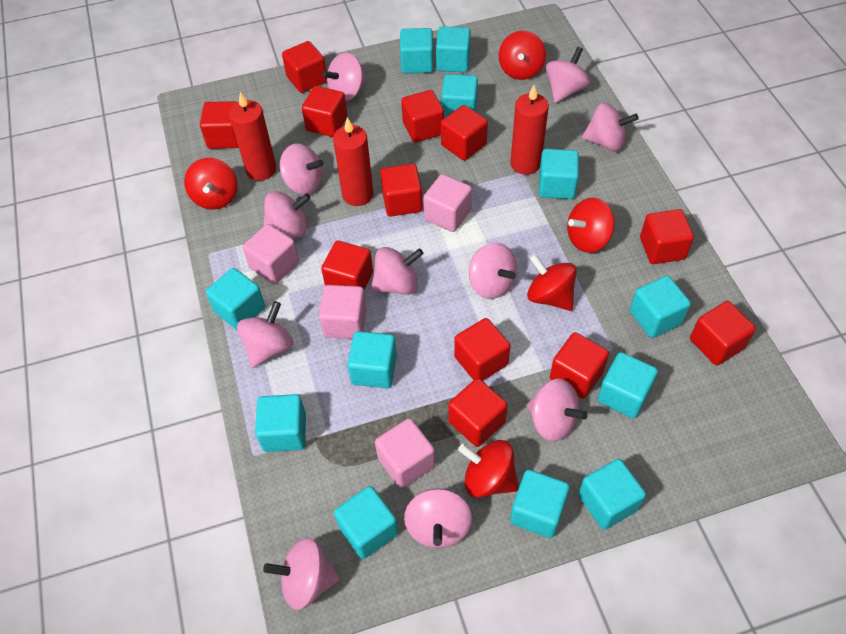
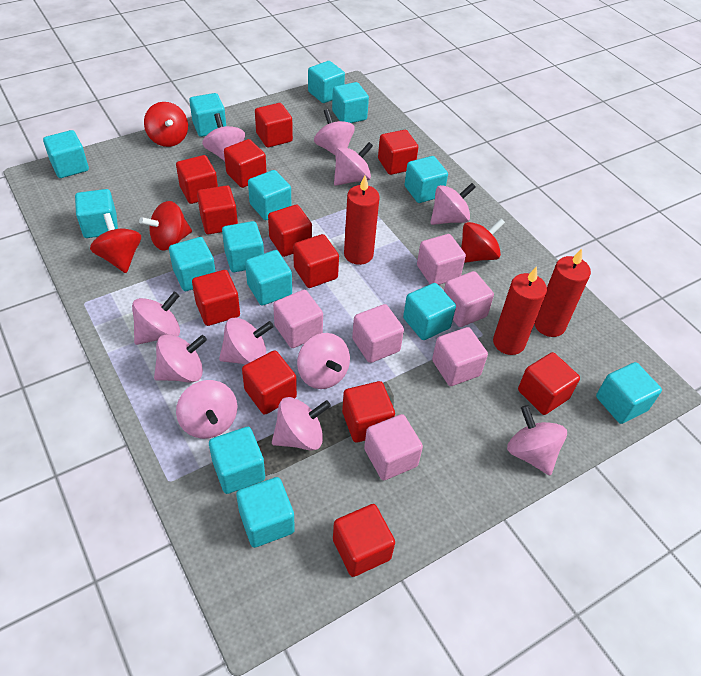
pink cube: 4 -> 6
red spinning top: 5 -> 4
turquoise cube: 12 -> 14

